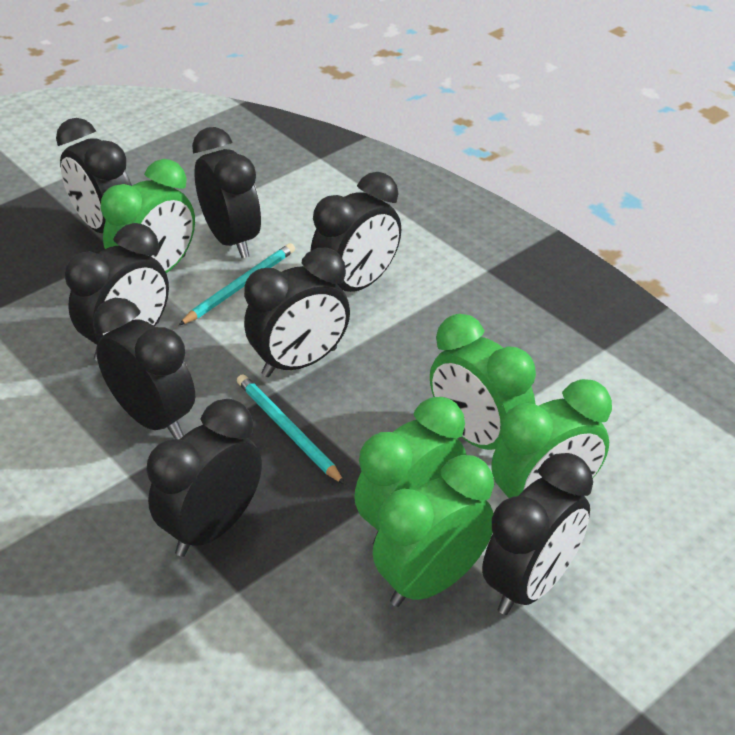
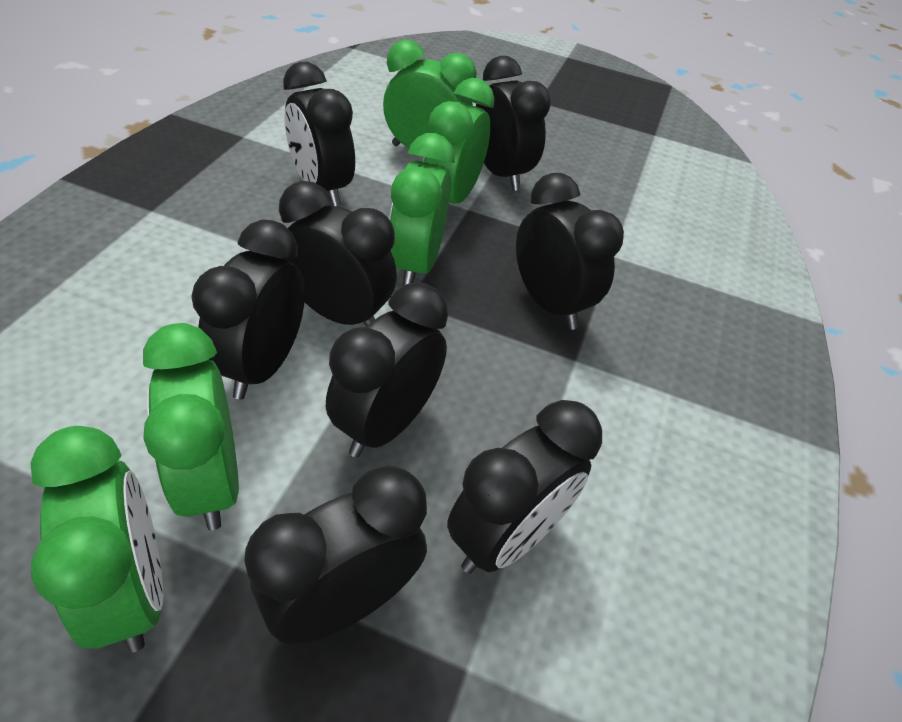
turquoise pencil: 2 -> 0

